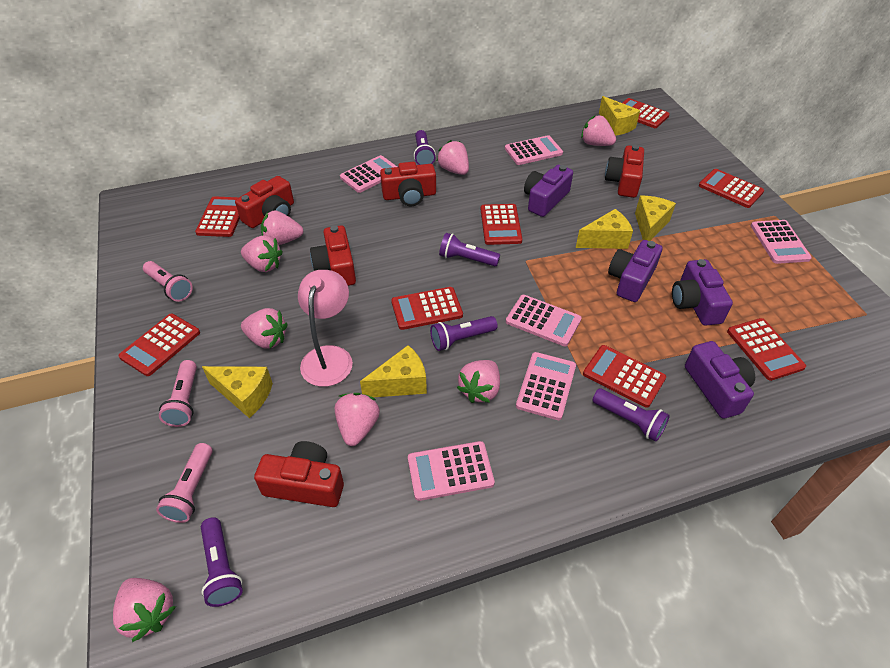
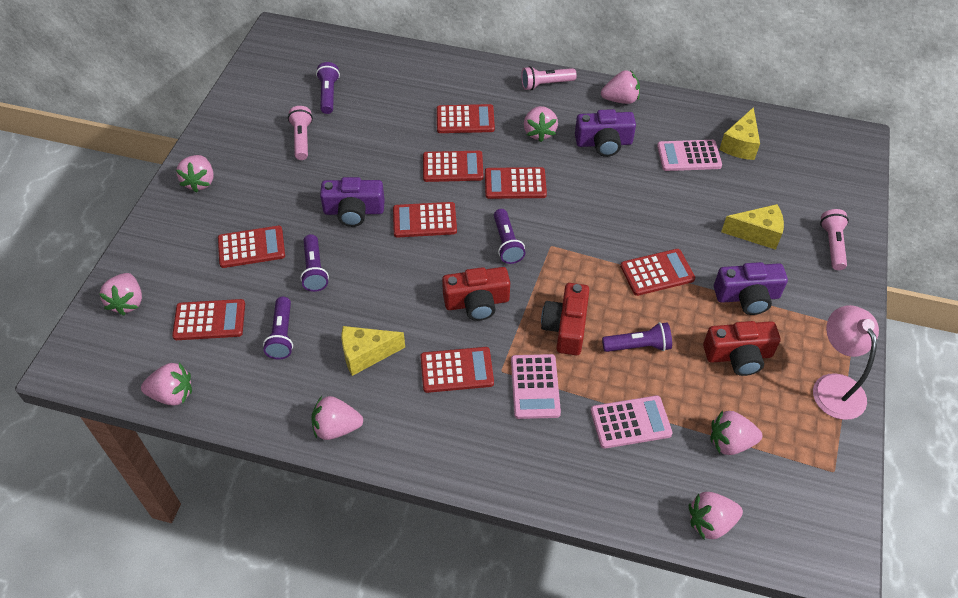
pink calculator: 6 -> 3
purple camera: 4 -> 3
red camera: 5 -> 3
yellow cheese: 5 -> 3

